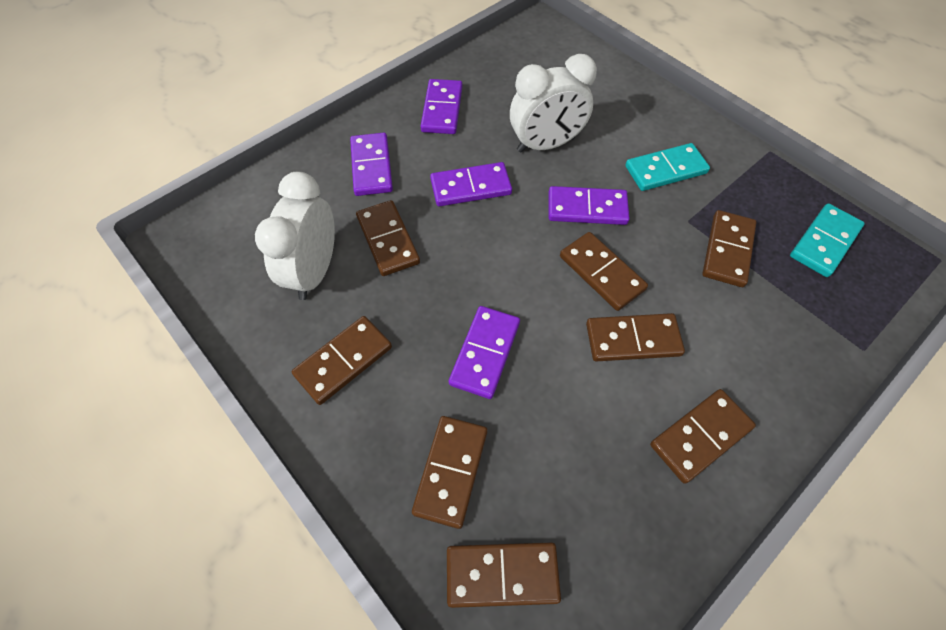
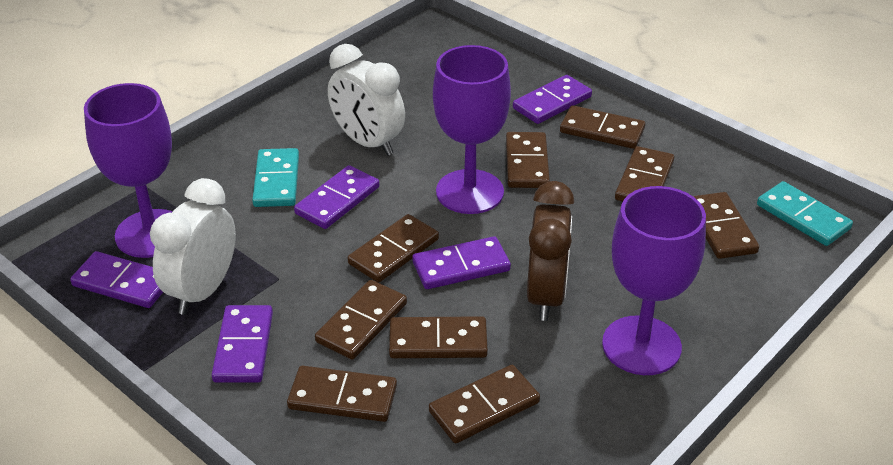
brown clock: 0 -> 1
brown domino: 8 -> 9
purple goblet: 0 -> 3

